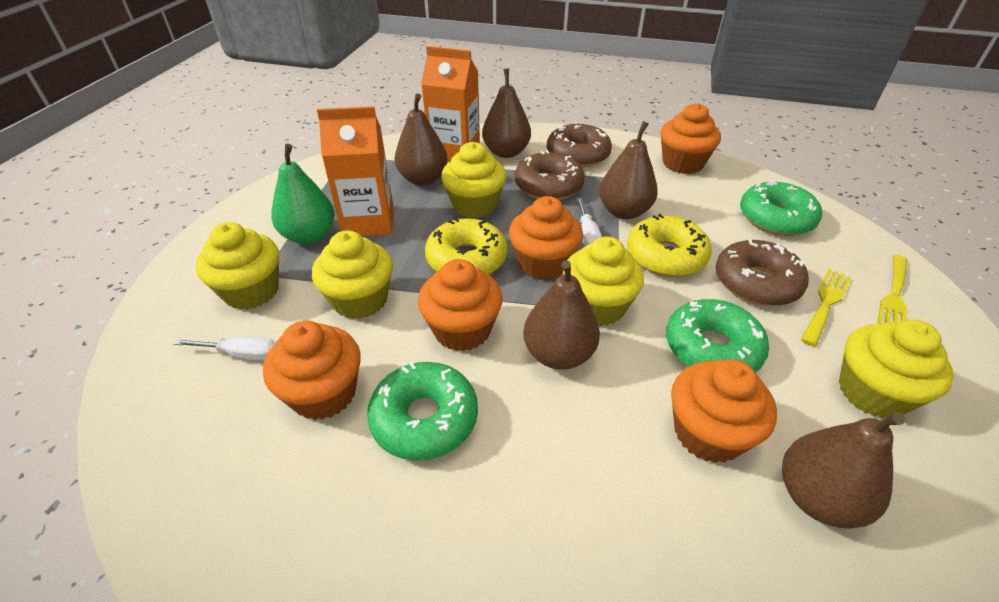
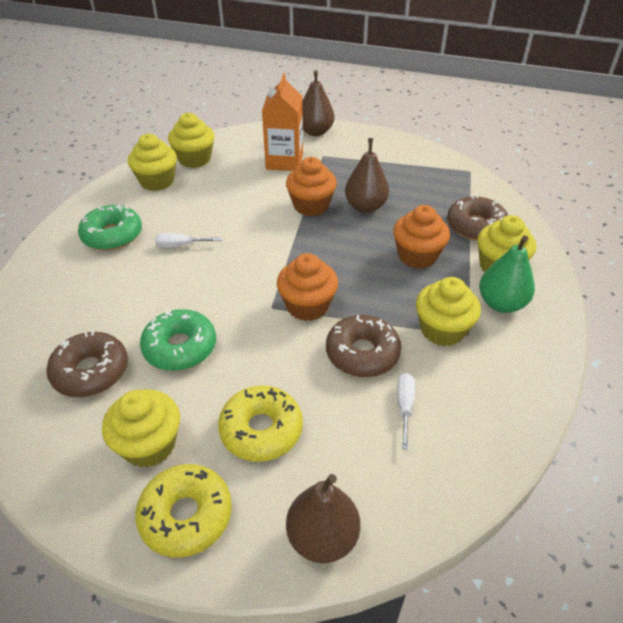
brown pear: 5 -> 3
green donut: 3 -> 2
orange carton: 2 -> 1
orange cupcake: 5 -> 3
yellow fork: 2 -> 0

